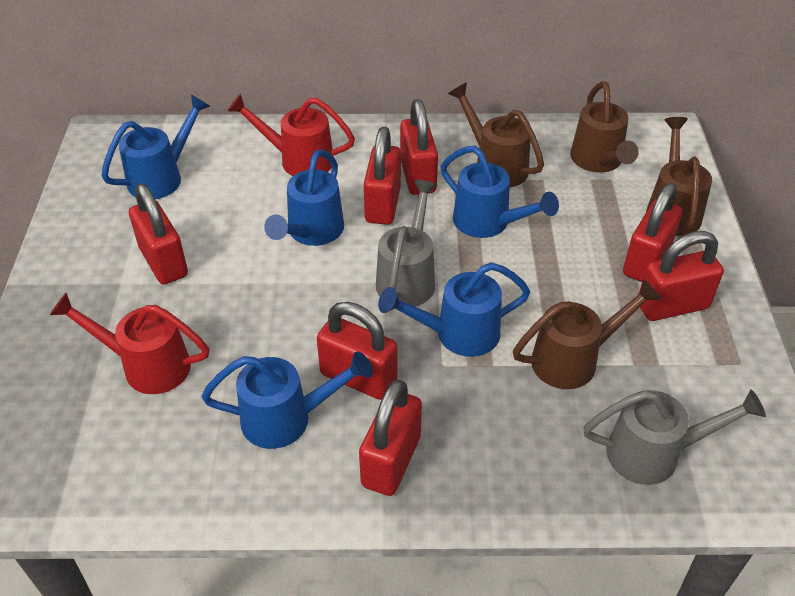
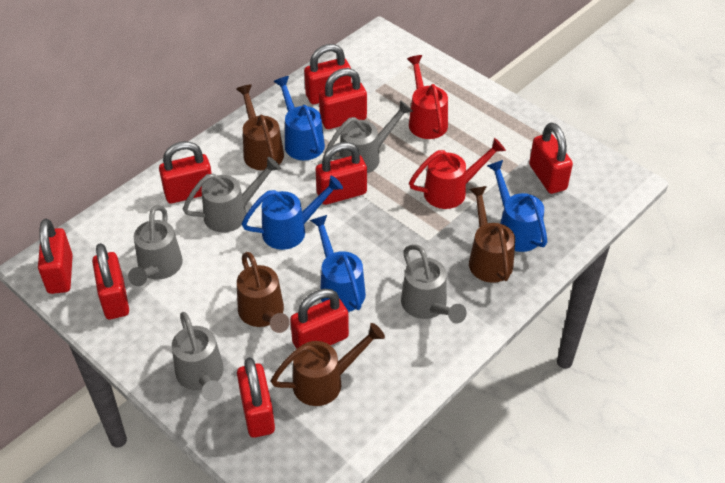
blue watering can: 5 -> 4
grey watering can: 2 -> 5
red padlock: 7 -> 9

